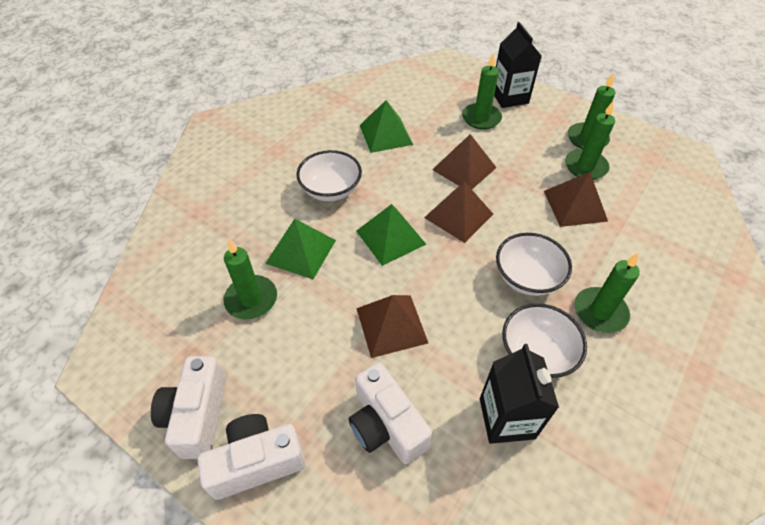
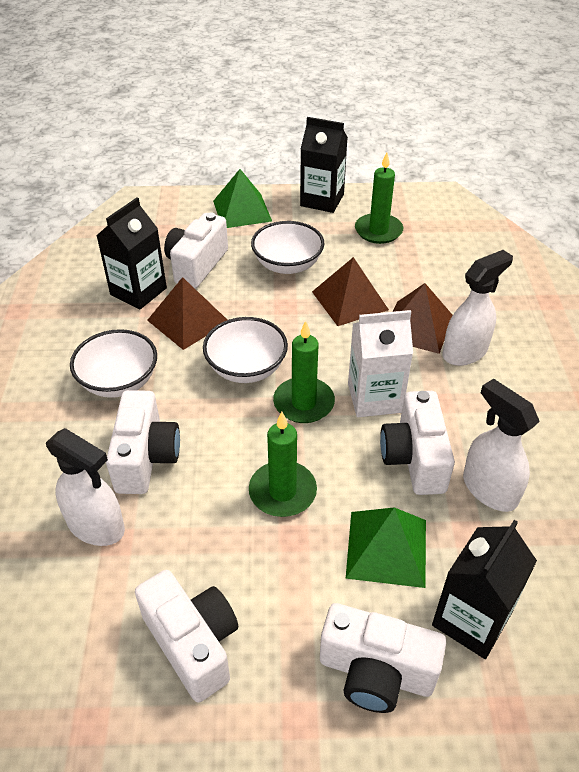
black carton: 2 -> 3
brown pyramid: 4 -> 3
green candle: 5 -> 3
green pyramid: 3 -> 2
white camera: 3 -> 5
white carton: 0 -> 1
white spray bottle: 0 -> 3

